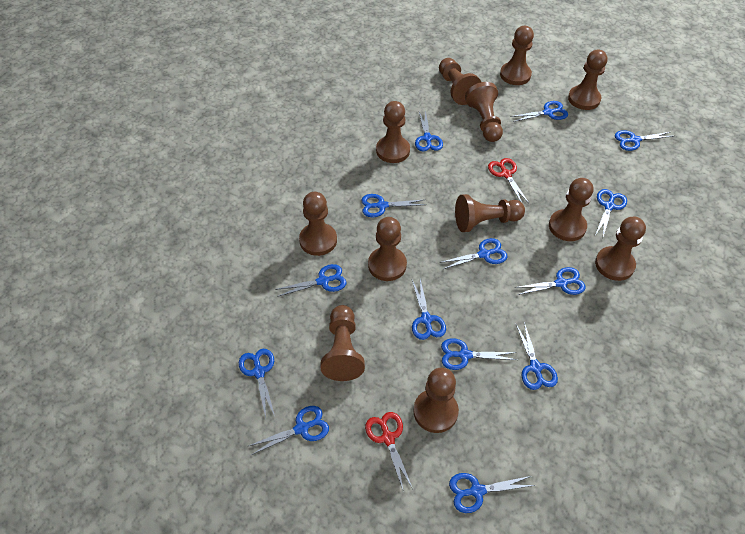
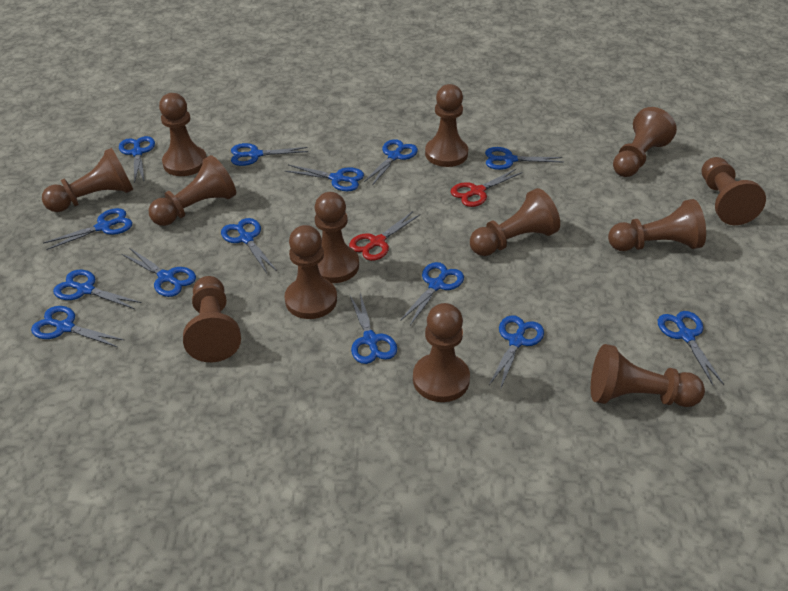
brown pawn: 12 -> 13

